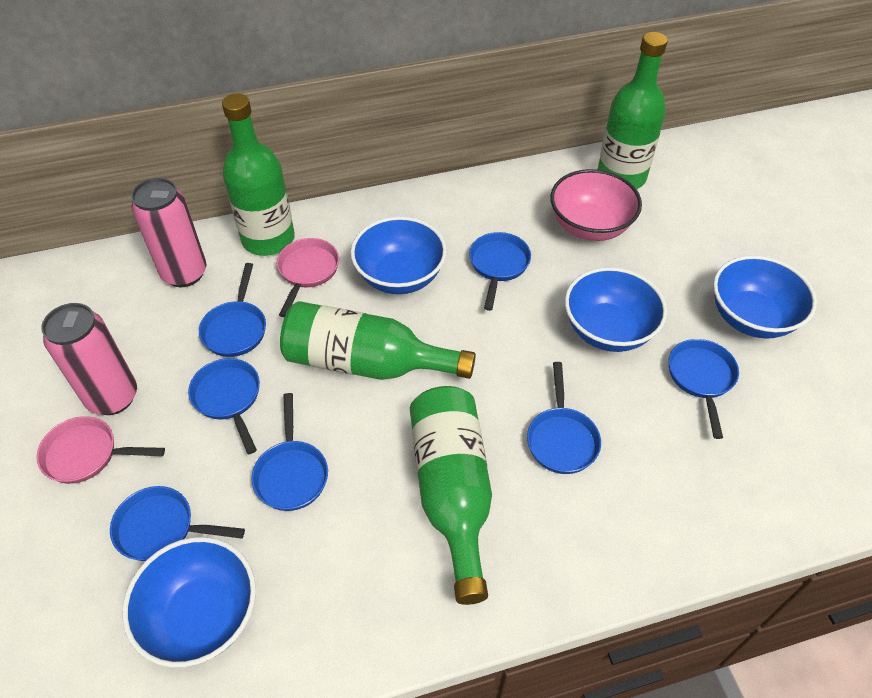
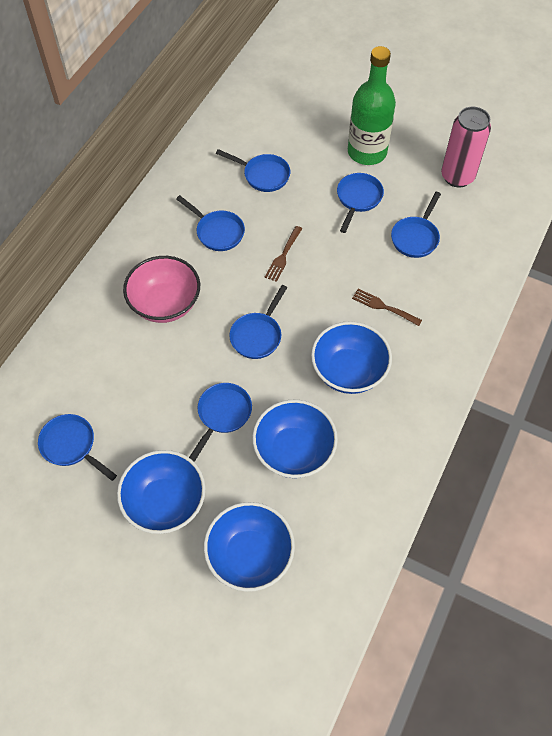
brown fork: 0 -> 2
green bottle: 4 -> 1
pink can: 2 -> 1
pink pan: 2 -> 0

